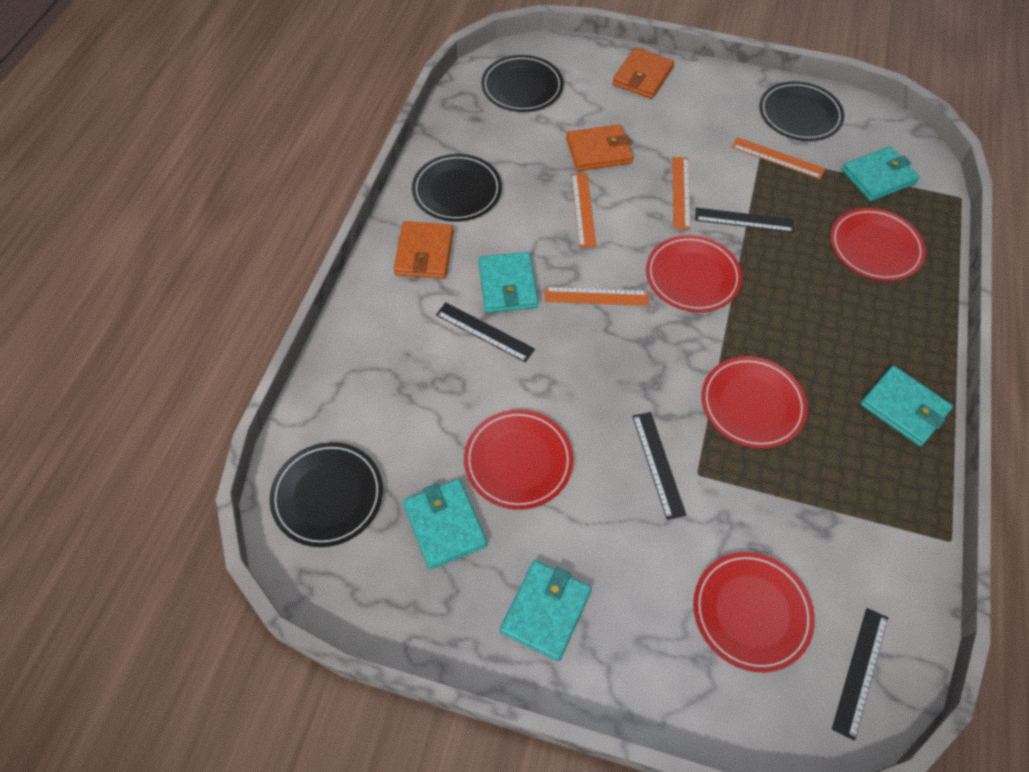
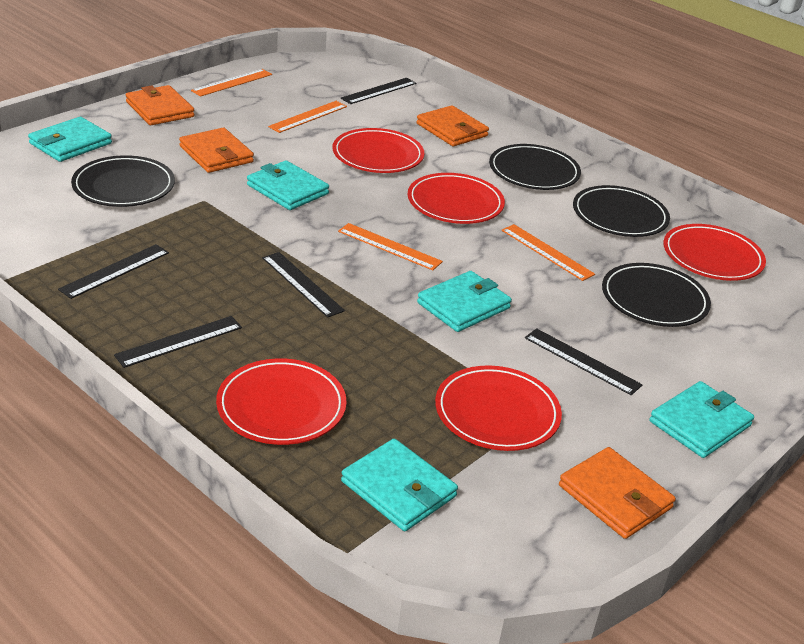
black ruler: 4 -> 5
orange wallet: 3 -> 4

